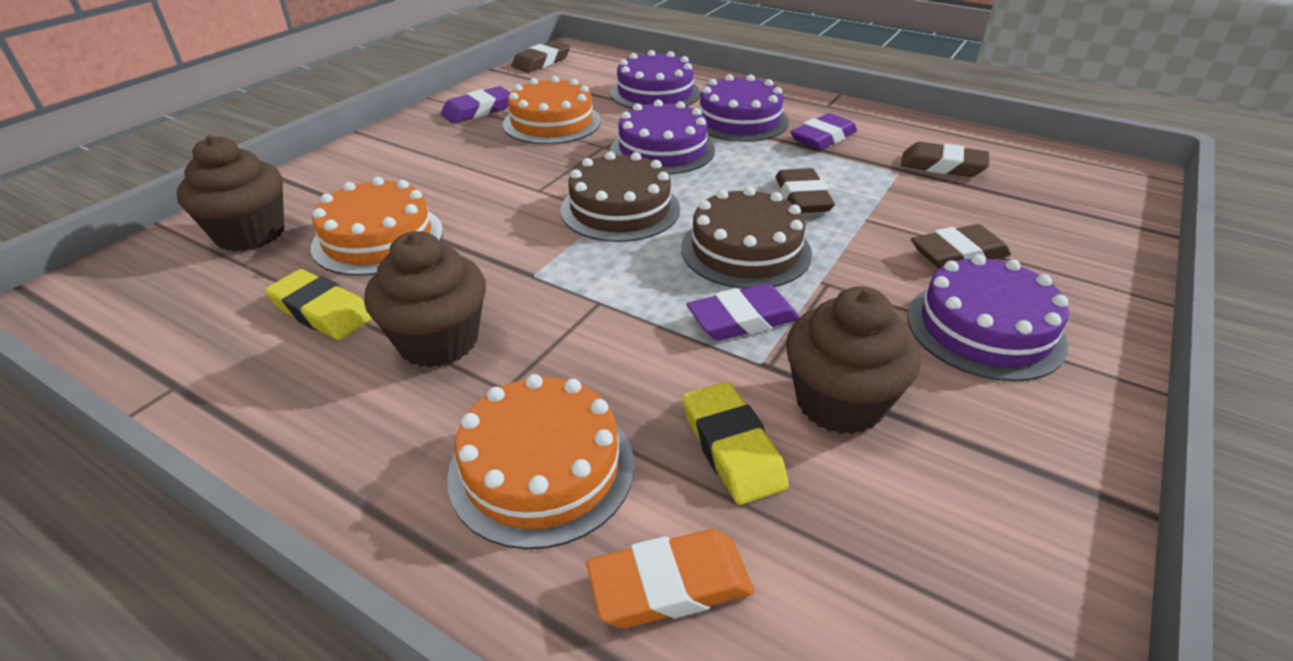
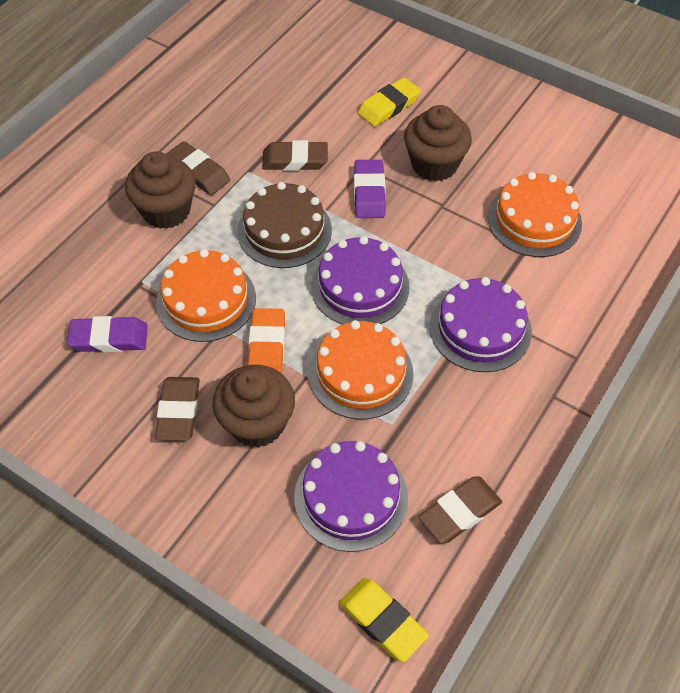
brown cake: 2 -> 1
purple cake: 4 -> 3
purple eraser: 3 -> 2

